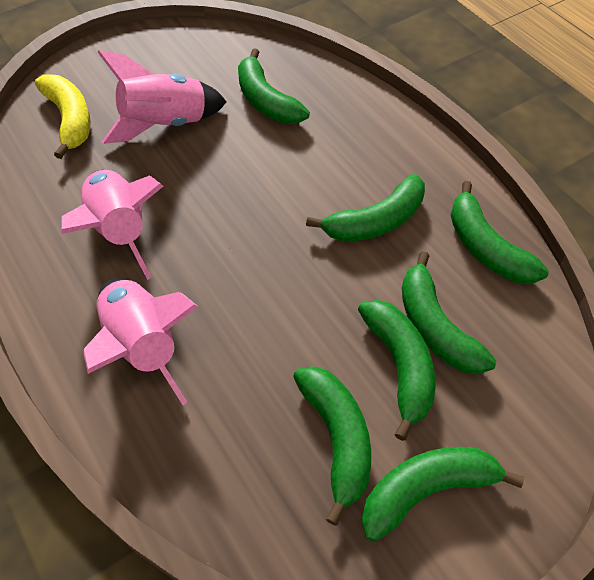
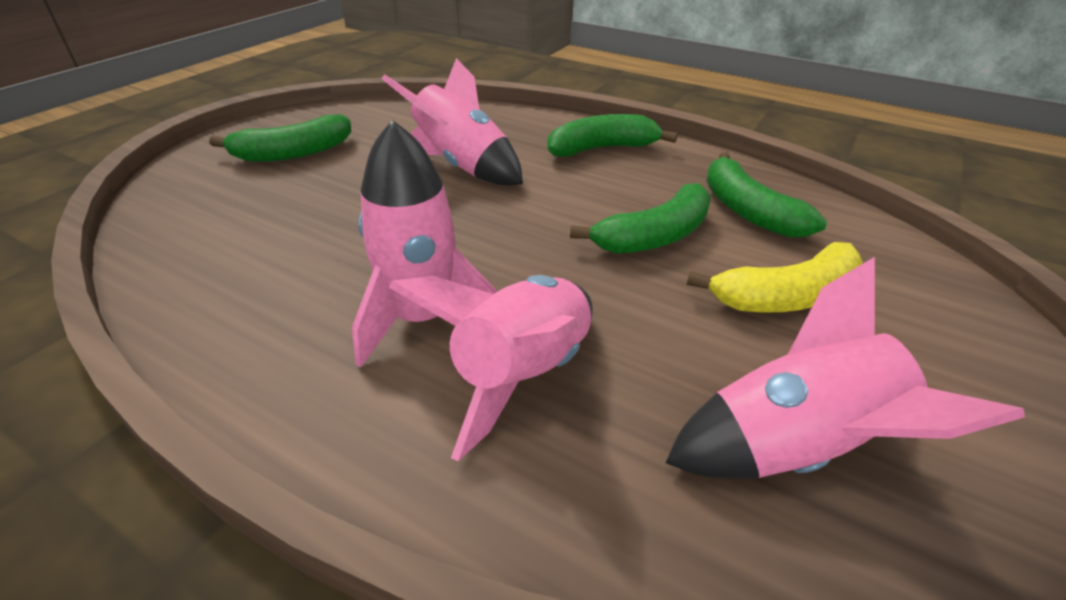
green banana: 7 -> 4
pink rocket: 3 -> 4

